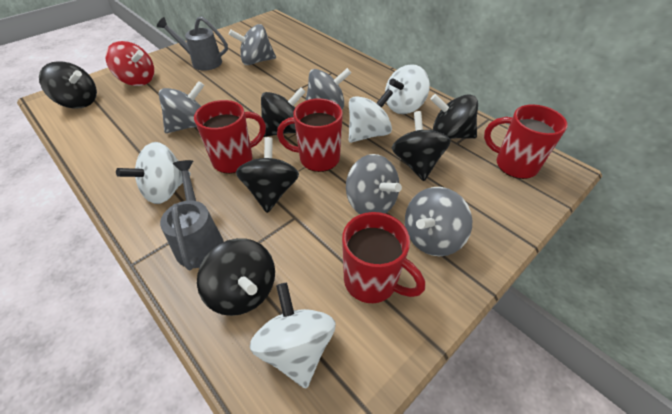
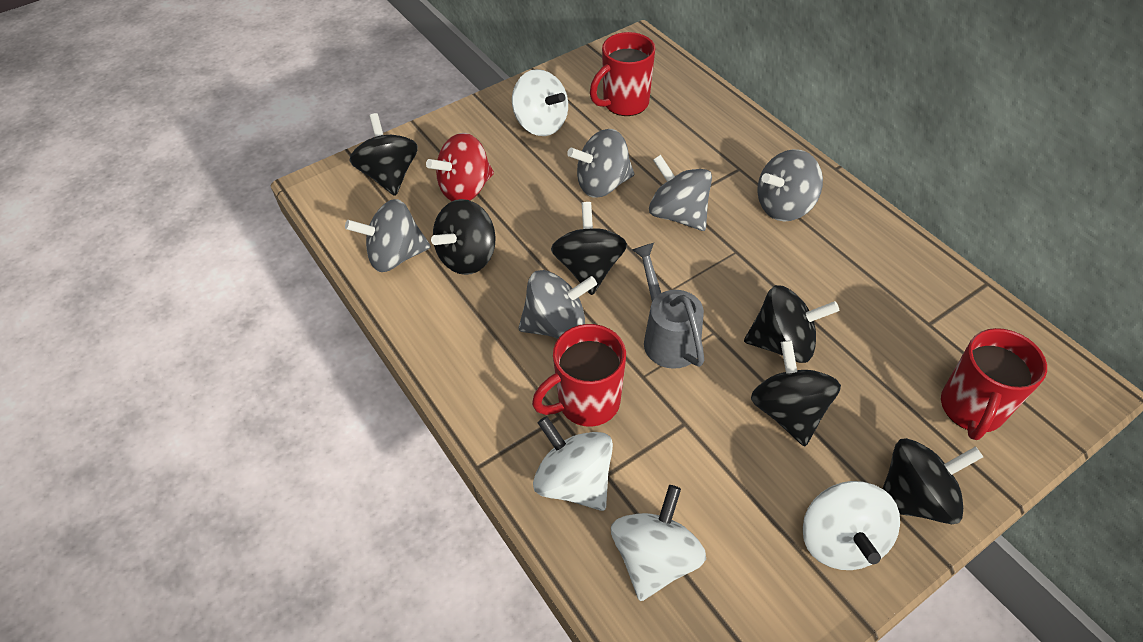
grey watering can: 2 -> 1
red mug: 4 -> 3

